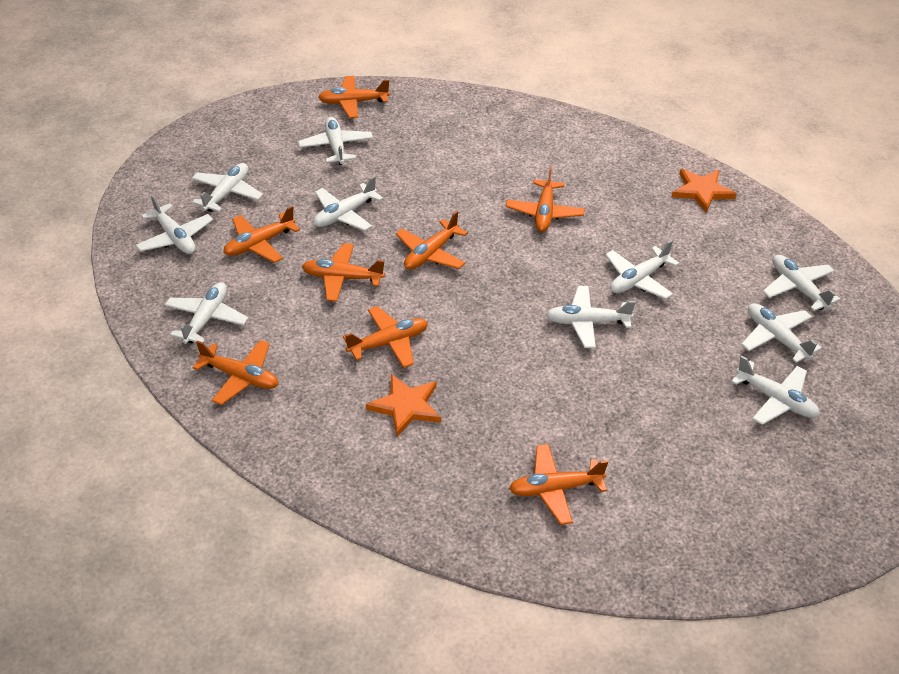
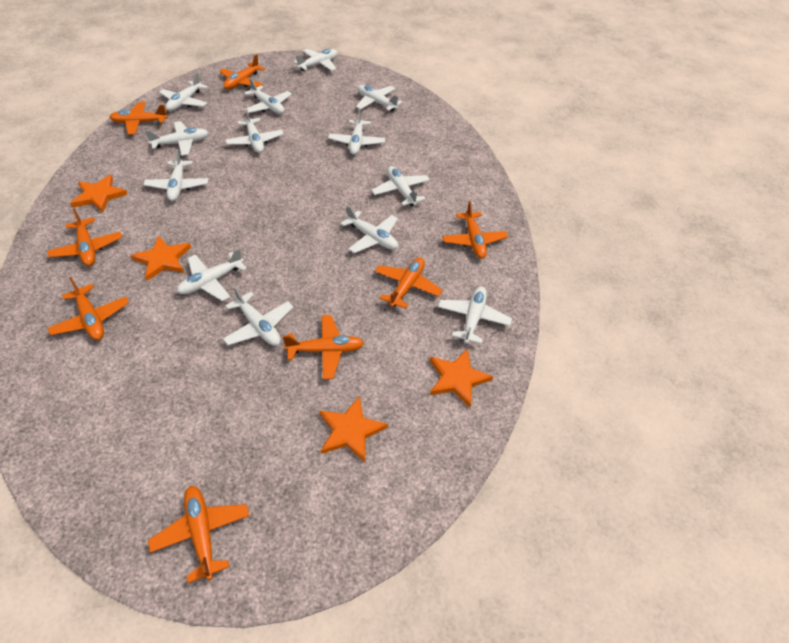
orange star: 2 -> 4
white plane: 10 -> 13

